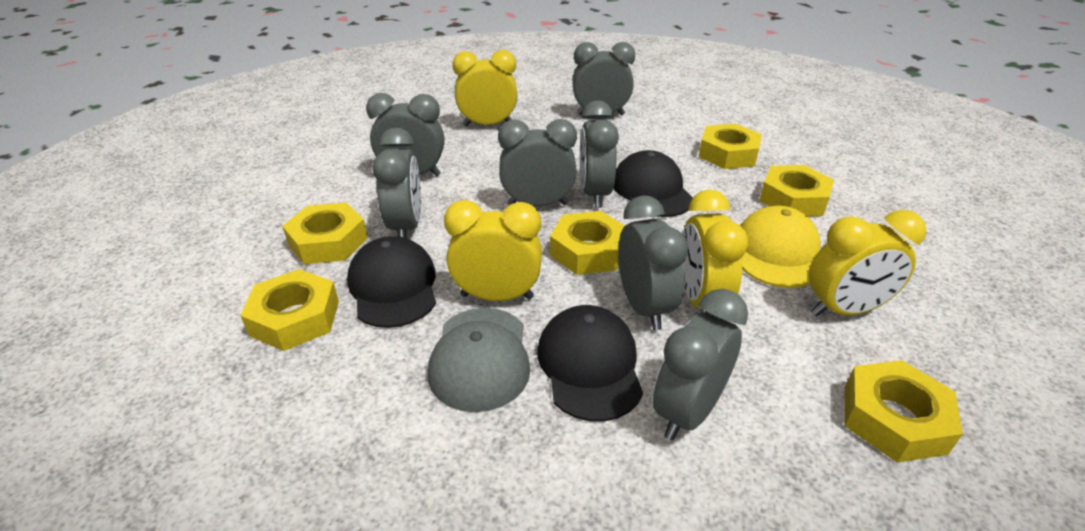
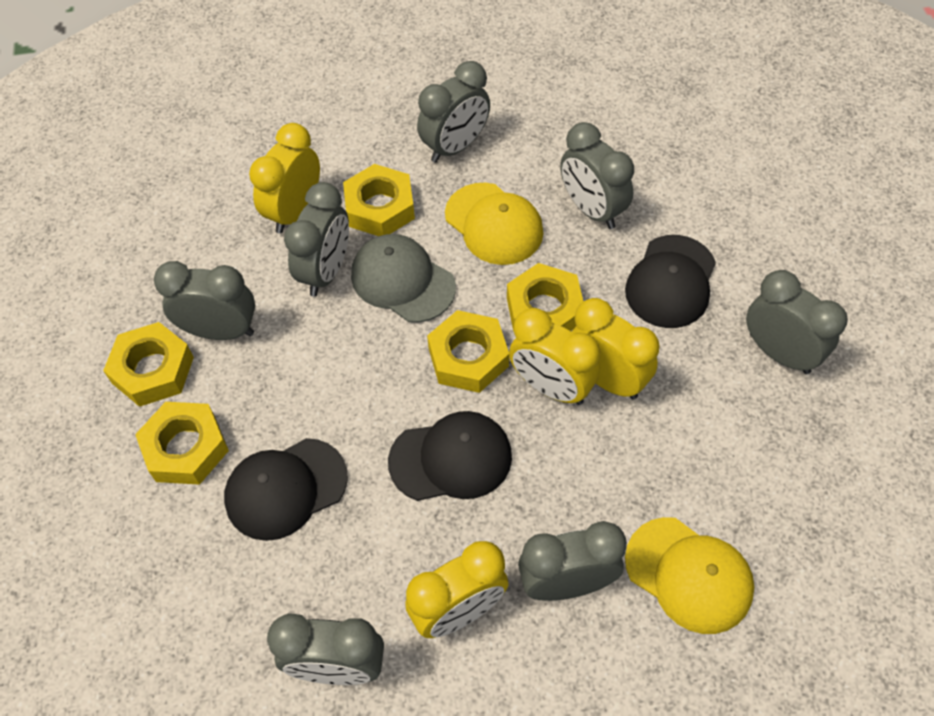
yellow cap: 1 -> 2
yellow nut: 6 -> 5

